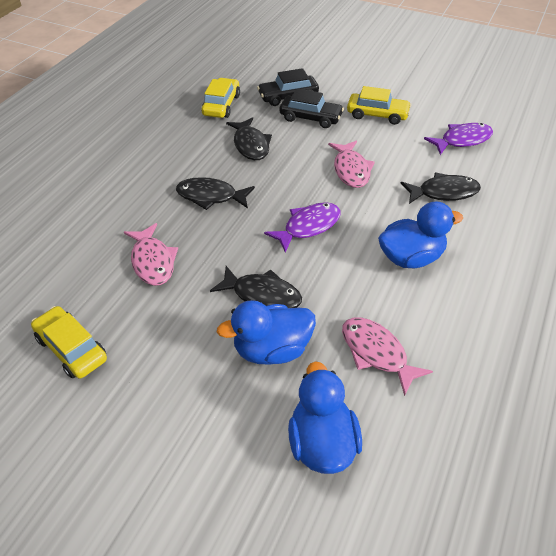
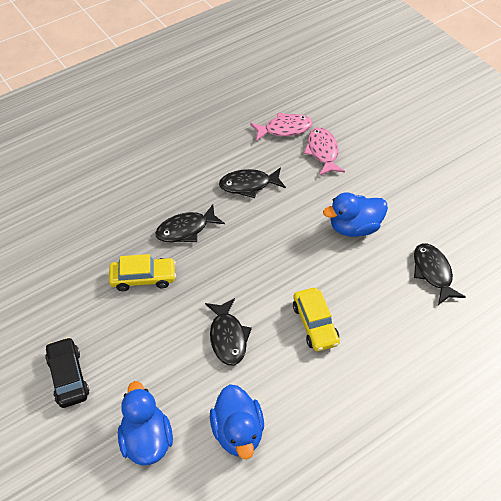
black car: 2 -> 1
pink fish: 3 -> 2
purple fish: 2 -> 0
yellow car: 3 -> 2

